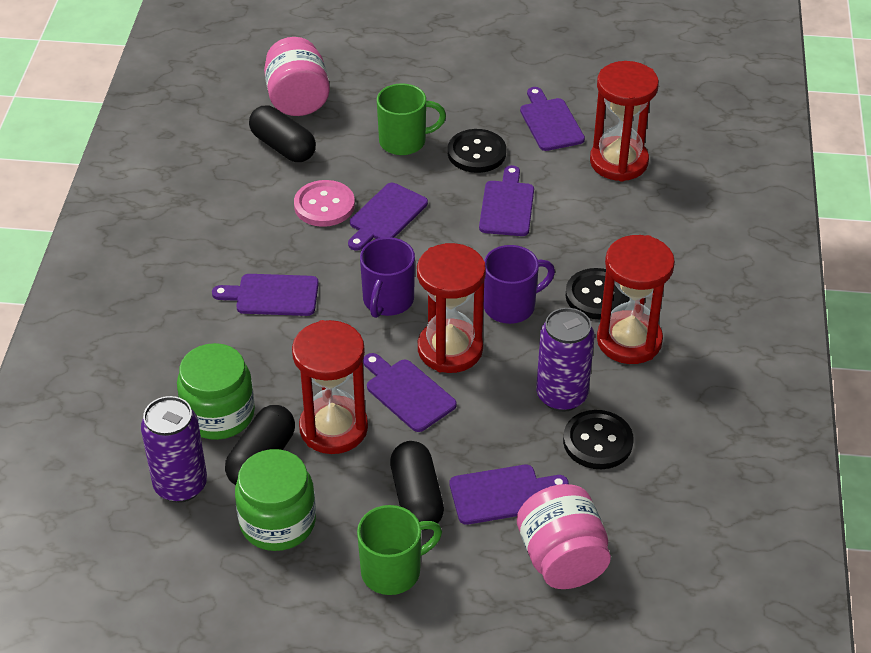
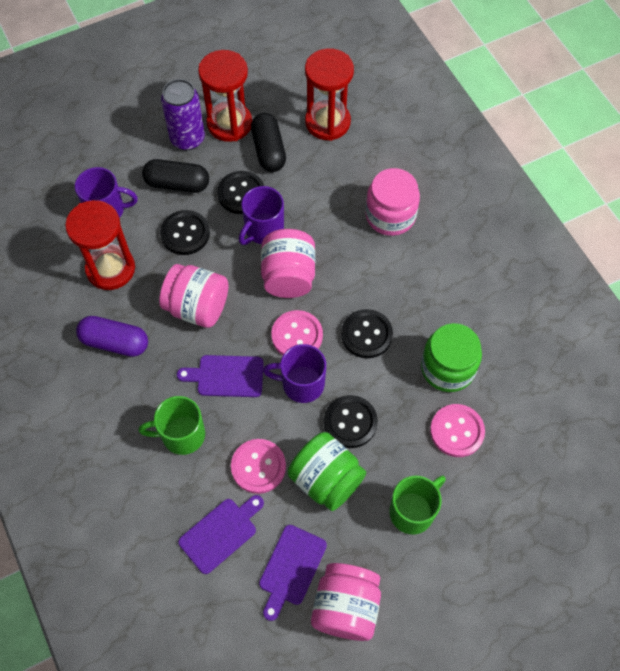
black button: 3 -> 4
black capsule: 3 -> 2
pink button: 1 -> 3
pink jar: 2 -> 4
purple can: 2 -> 1
purple capsule: 0 -> 1
purple cutting board: 6 -> 3
purple mug: 2 -> 3
red hourglass: 4 -> 3

